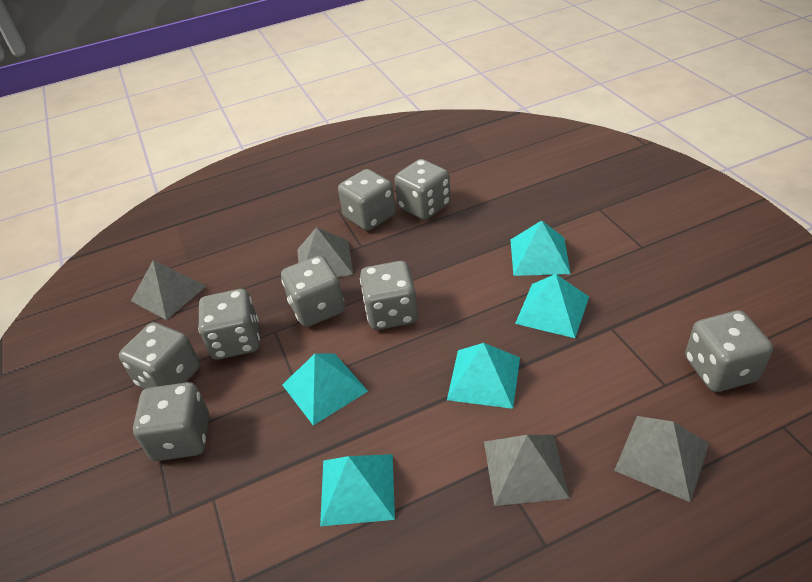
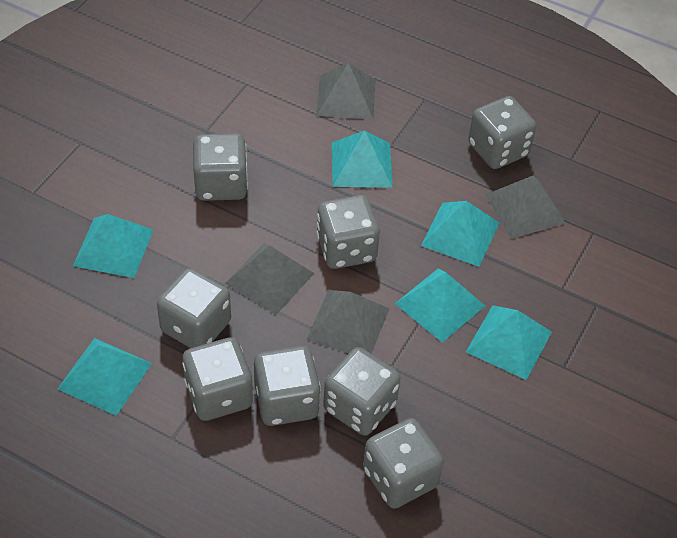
turquoise pyramid: 5 -> 6

